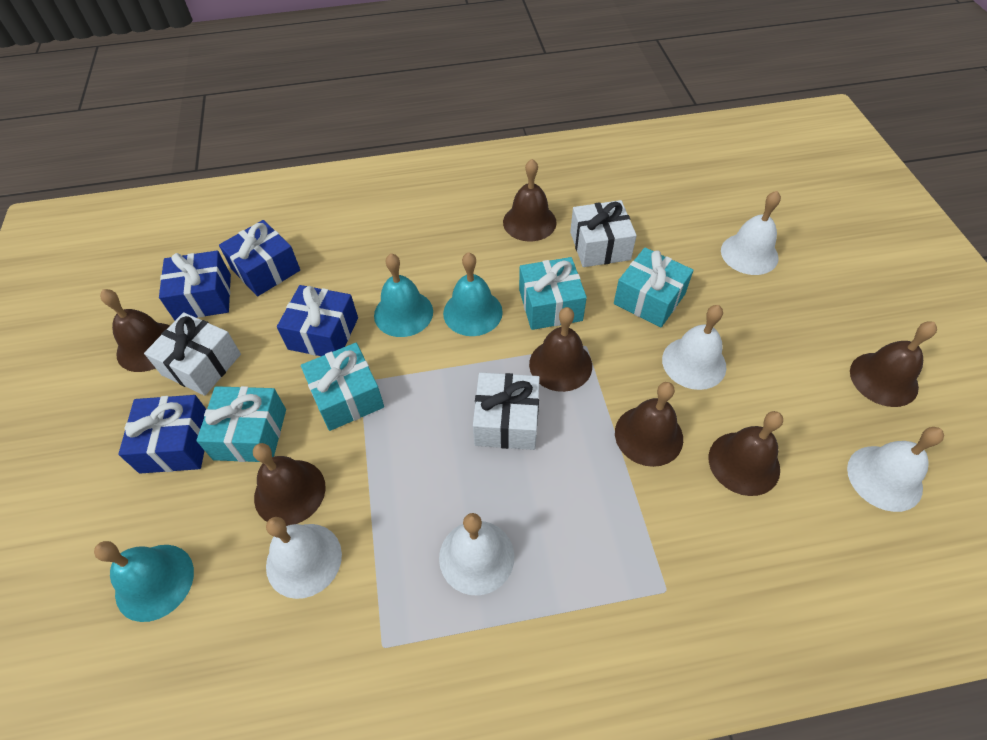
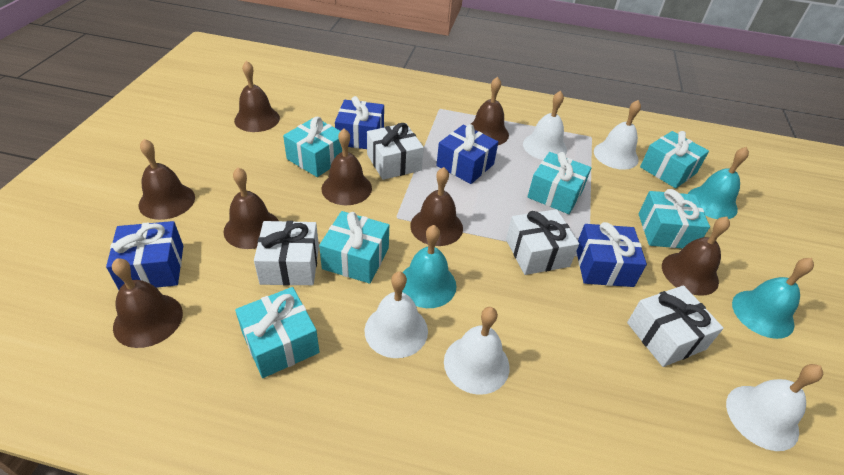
brown bell: 7 -> 8
turquoise gift: 4 -> 6
white gift: 3 -> 4

